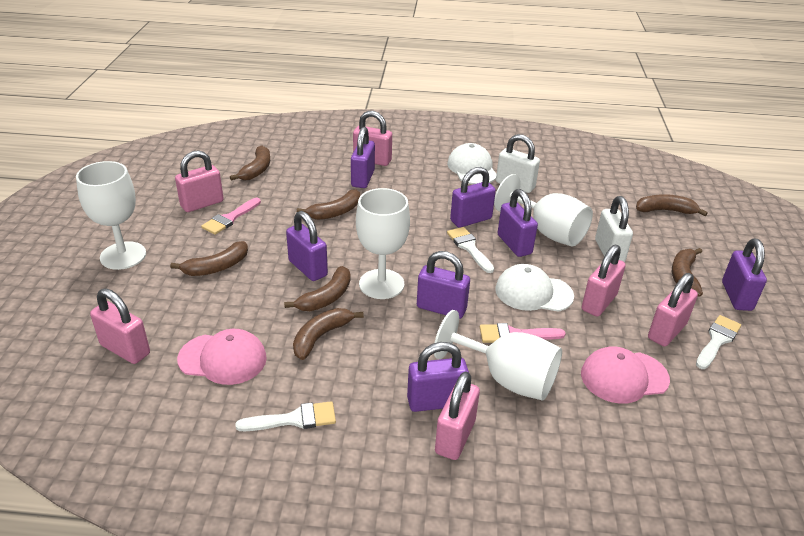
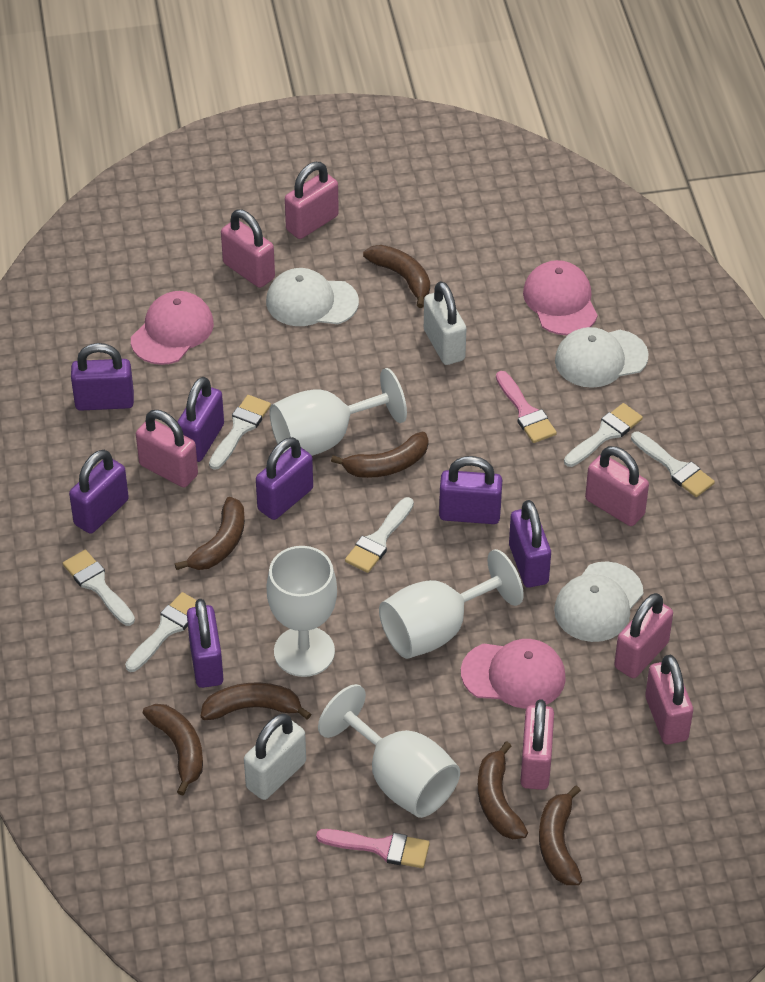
pink cap: 2 -> 3
pink padlock: 6 -> 7
white brush: 3 -> 6
white cap: 2 -> 3

